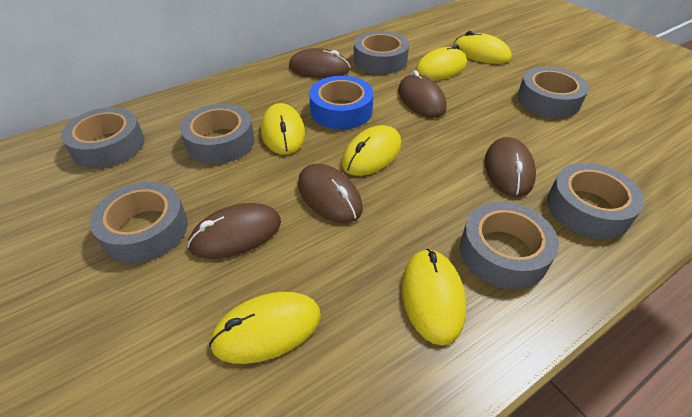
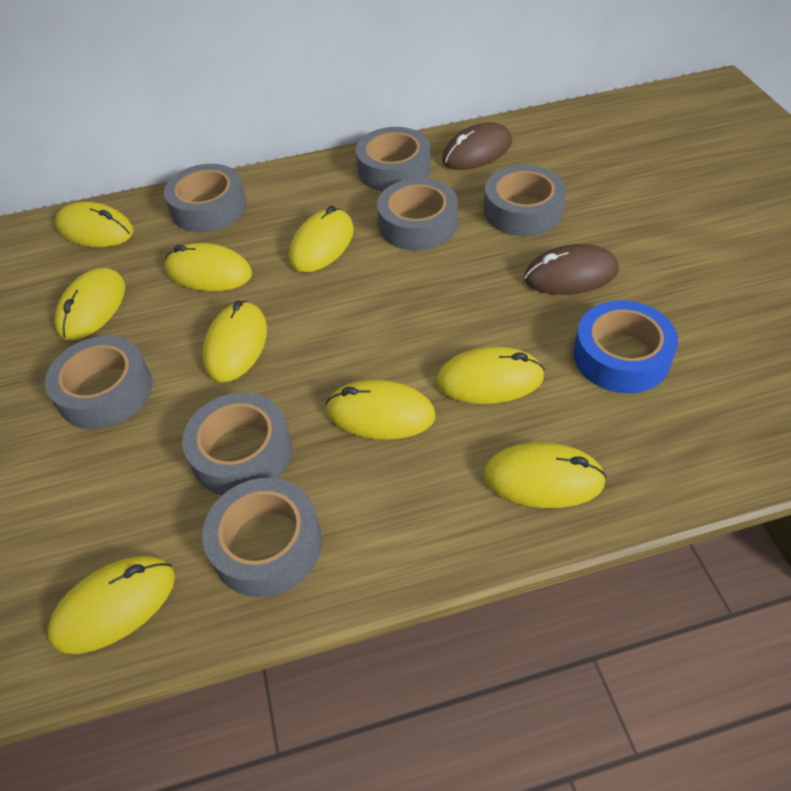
brown mouse: 5 -> 2
yellow mouse: 6 -> 9

